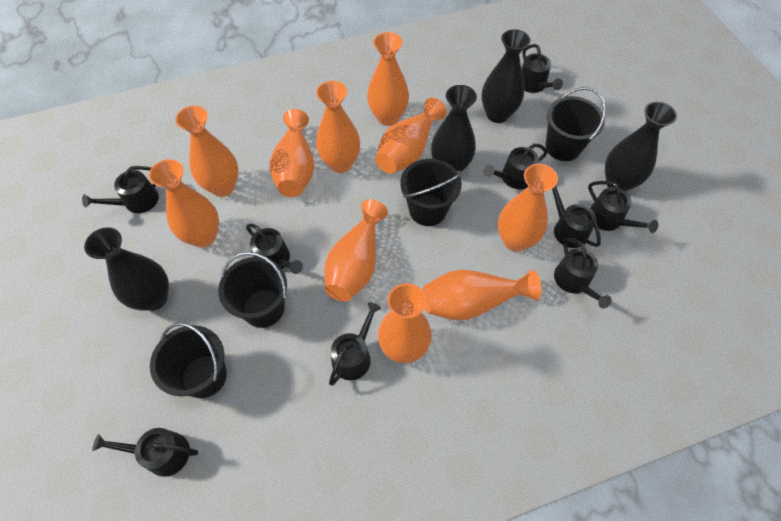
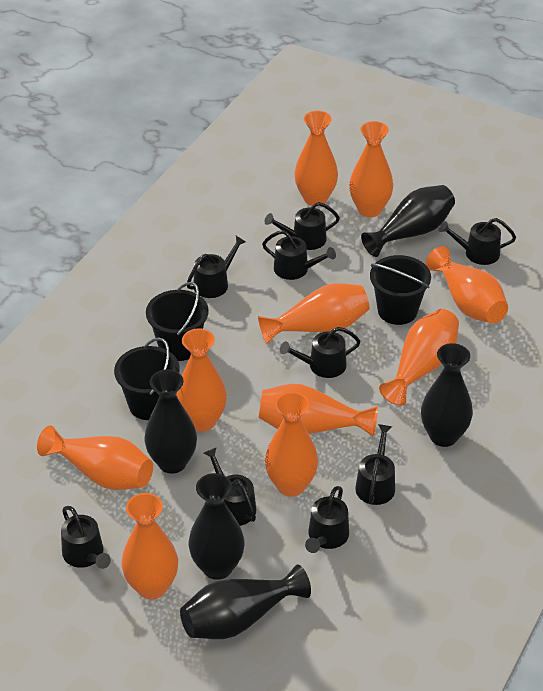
black bucket: 4 -> 3
black vase: 4 -> 5

